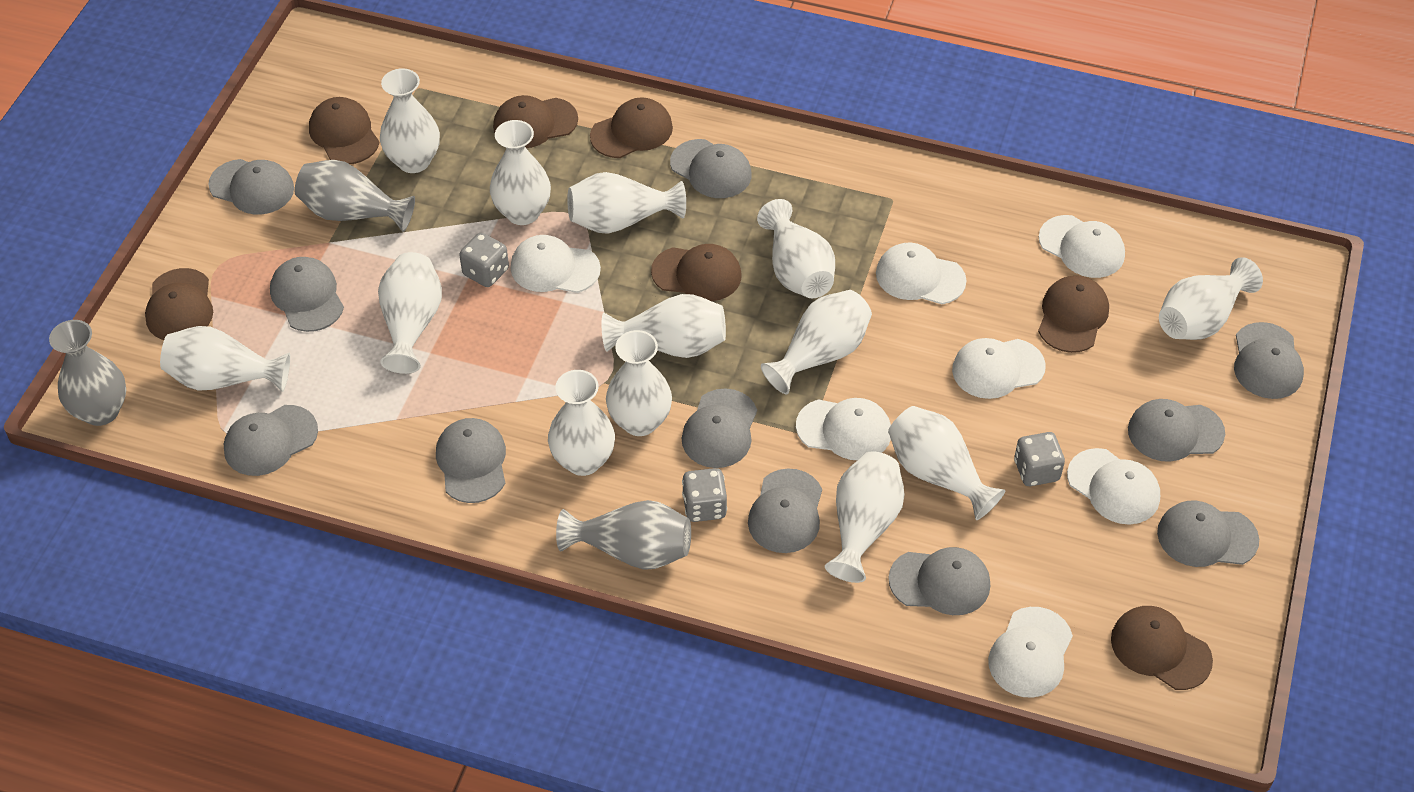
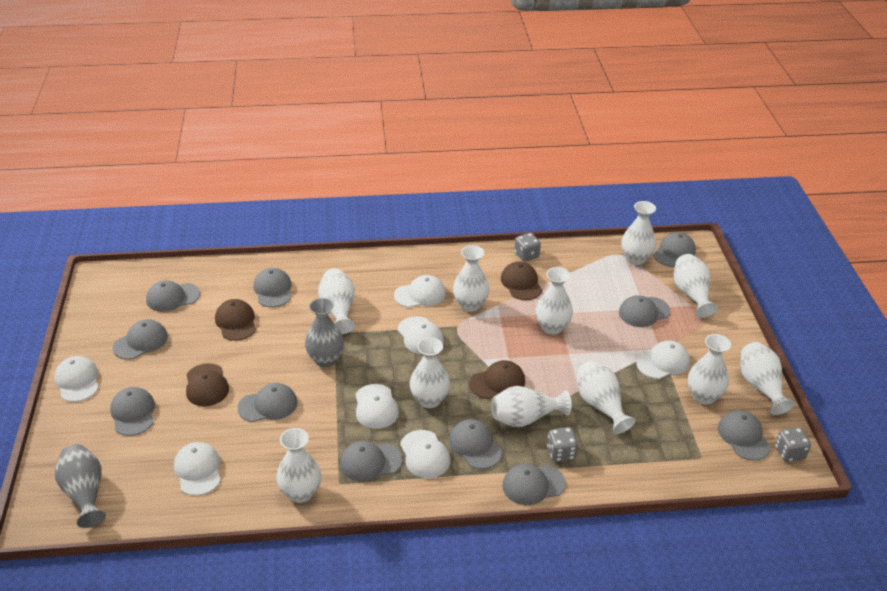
brown cap: 7 -> 4
grey vase: 3 -> 2
white vase: 13 -> 11

